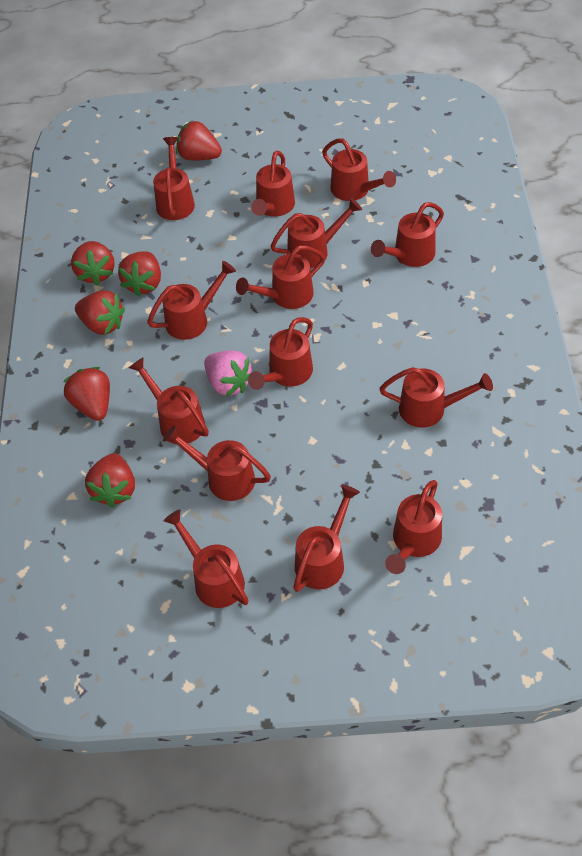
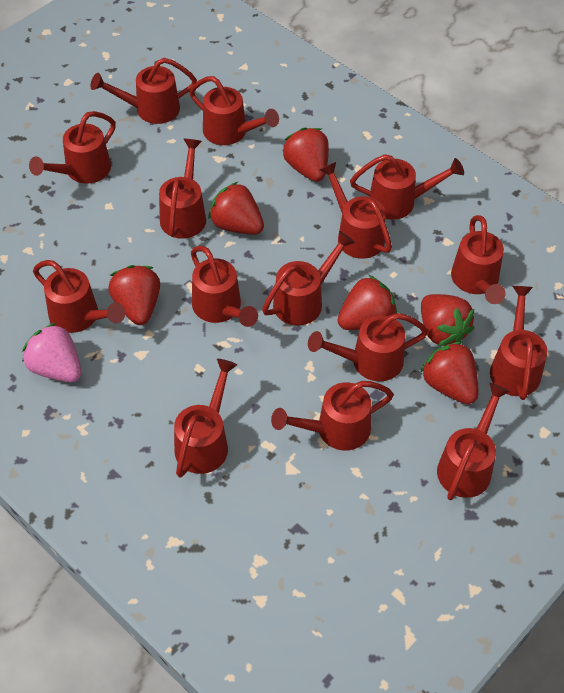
red watering can: 14 -> 15

